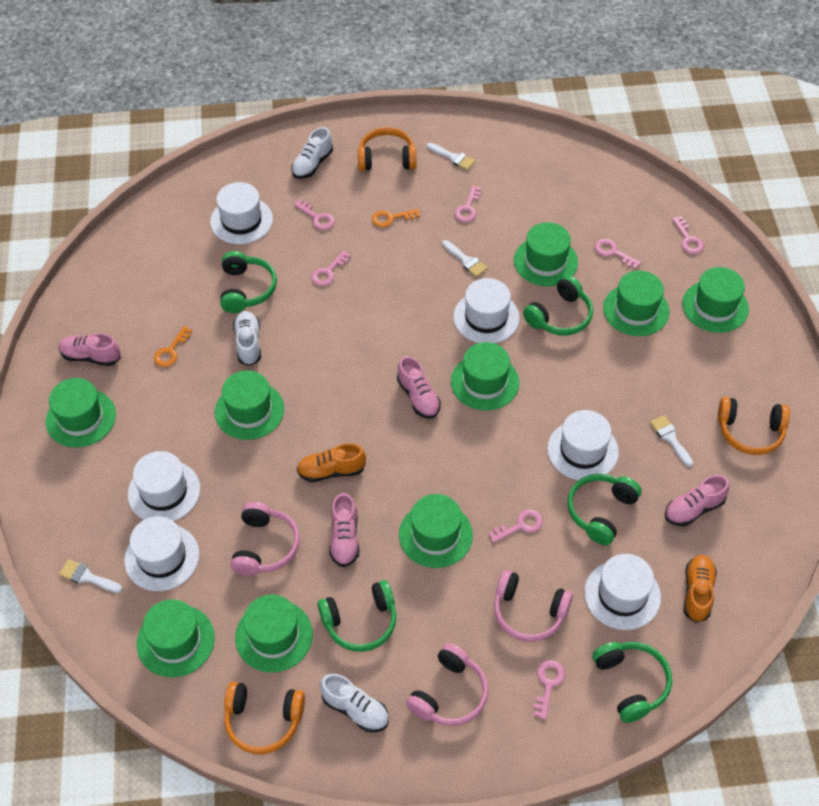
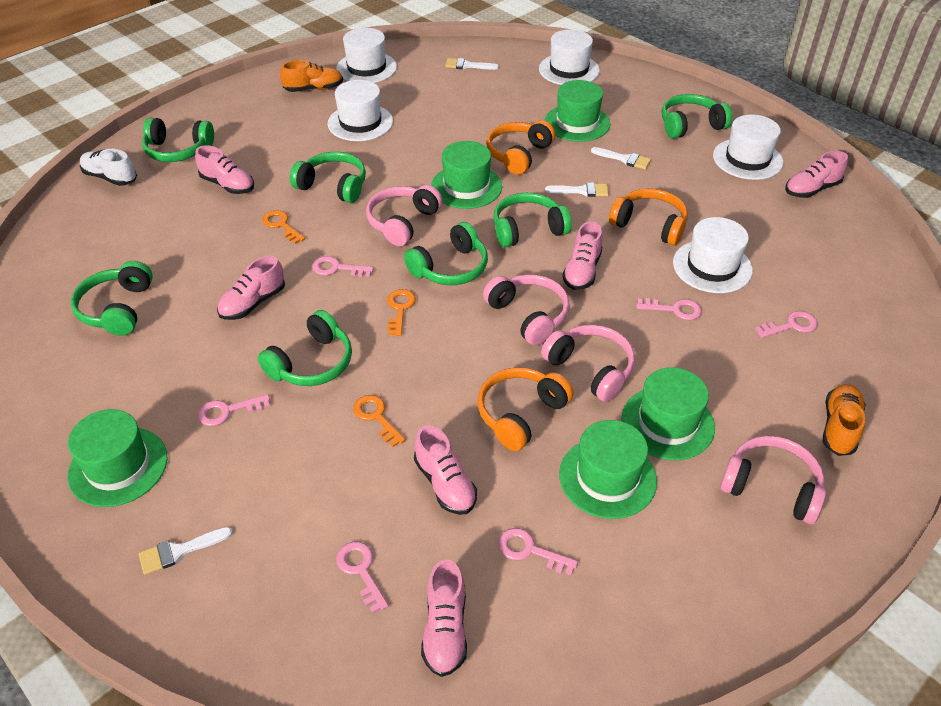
green hat: 9 -> 5
green headphones: 5 -> 7
orange key: 2 -> 3
pink headphones: 3 -> 4
pink key: 7 -> 6
pink shoe: 4 -> 6
white hat: 6 -> 5
white shoe: 3 -> 1

